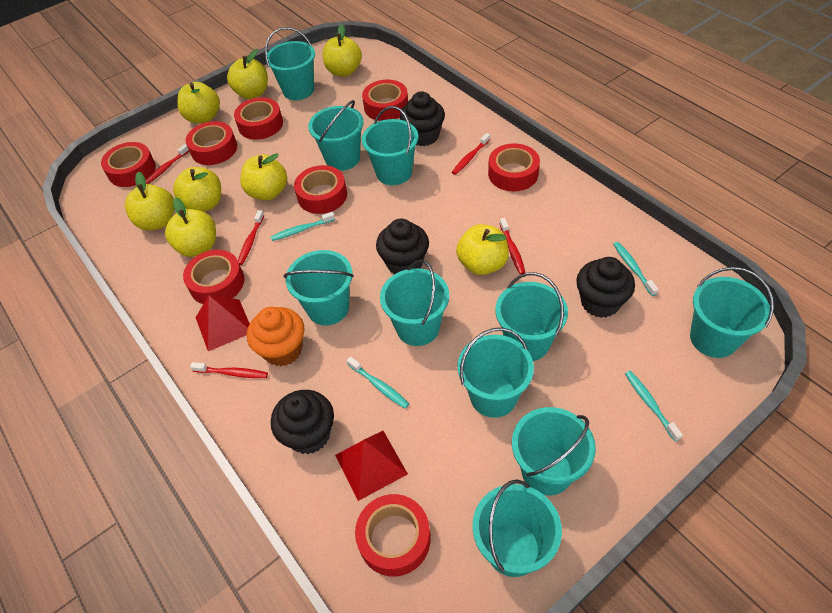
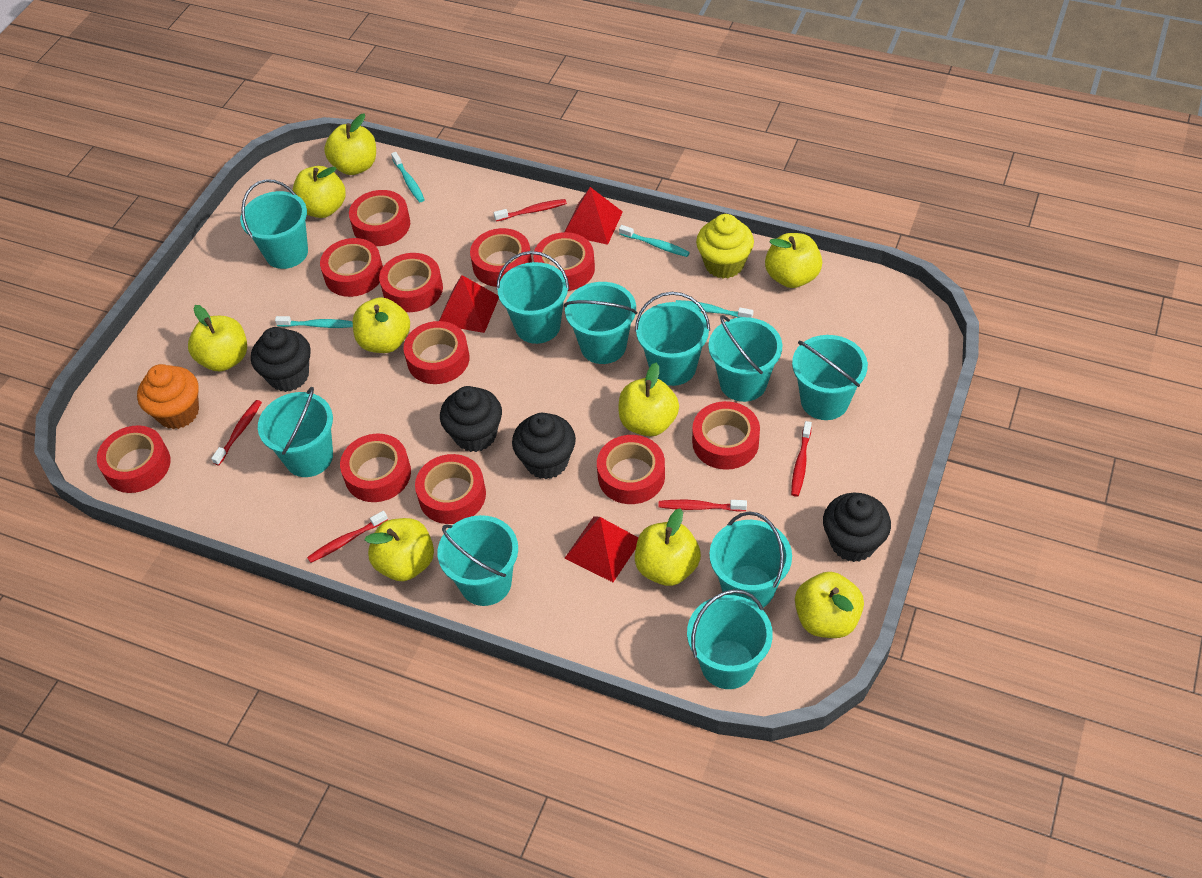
red pyramid: 2 -> 3
red tape: 8 -> 11
yellow apple: 8 -> 9
yellow cupcake: 0 -> 1

